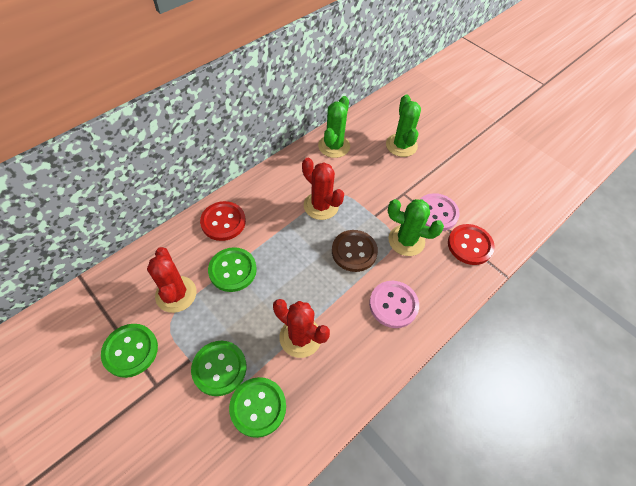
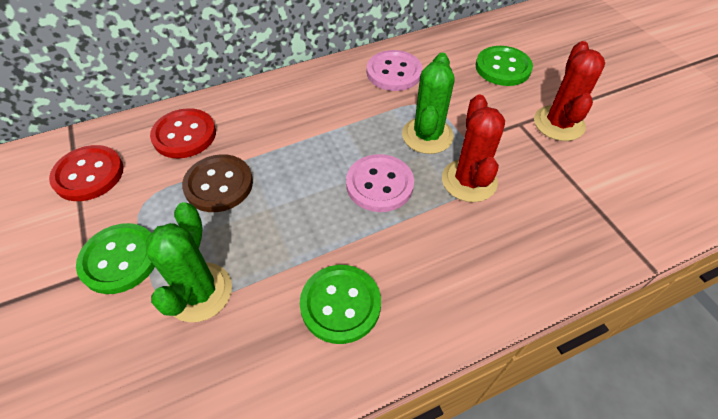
green button: 4 -> 3
green cactus: 3 -> 2
red cactus: 3 -> 2

